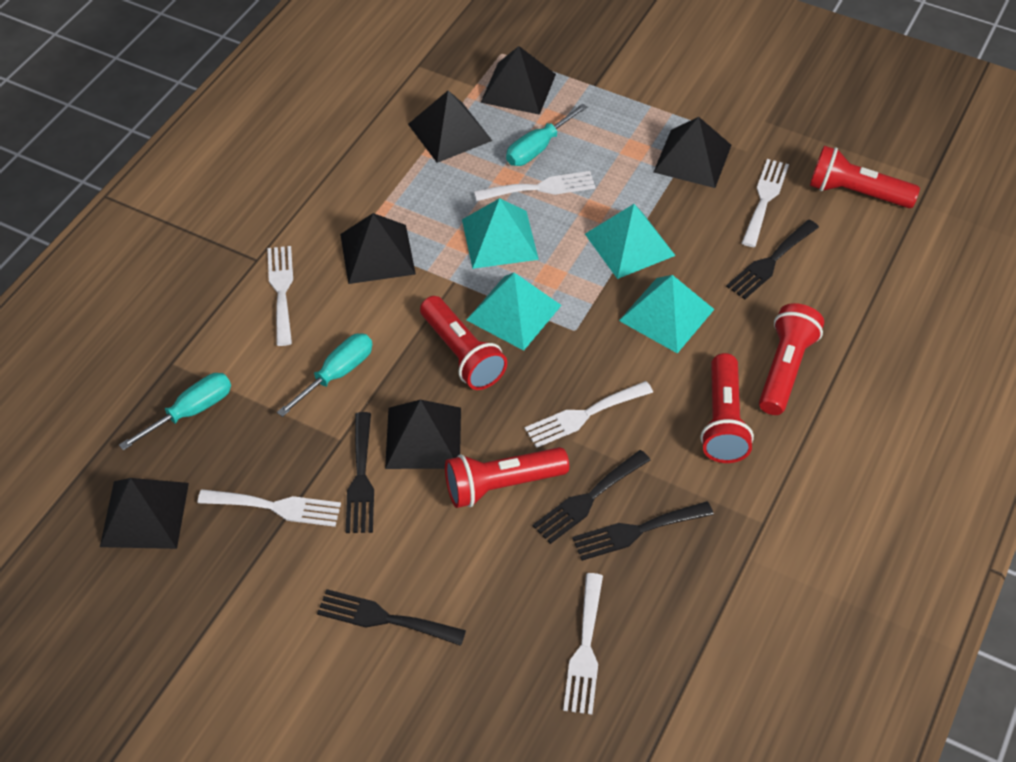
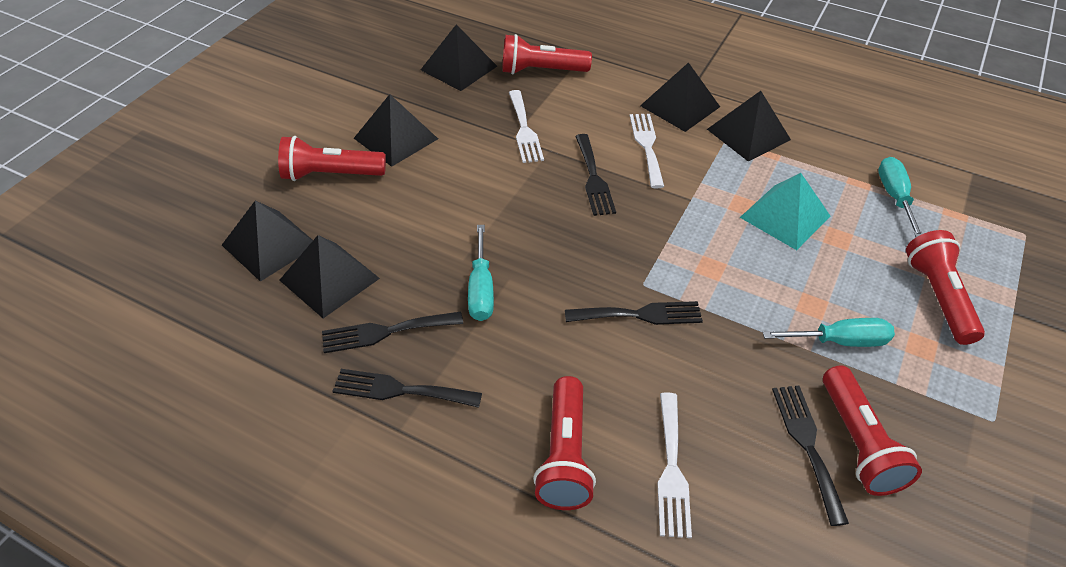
turquoise pyramid: 4 -> 1
white fork: 6 -> 3

